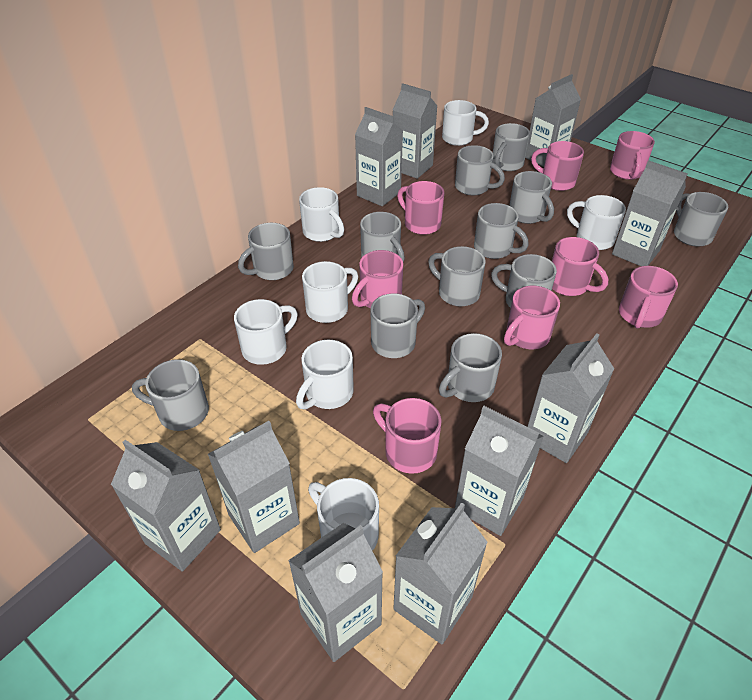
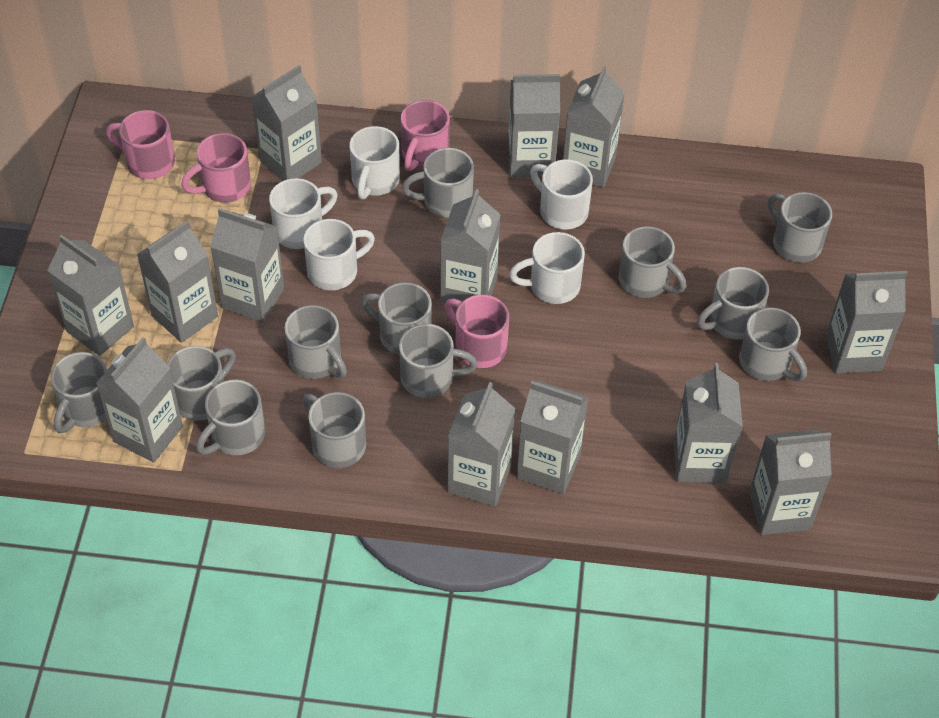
grey carton: 10 -> 13
pink mug: 8 -> 4
white mug: 7 -> 5

